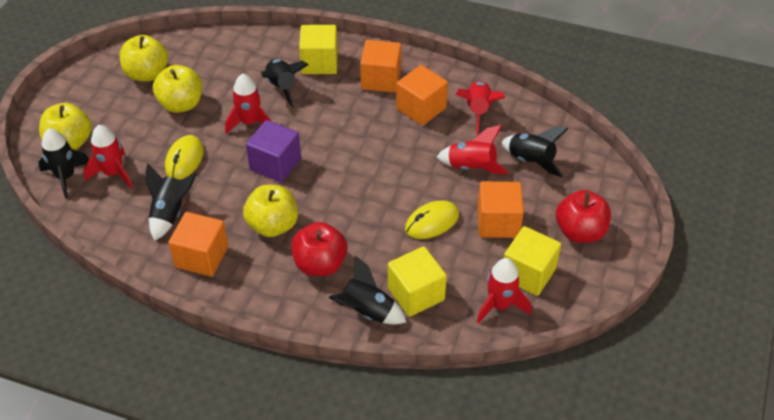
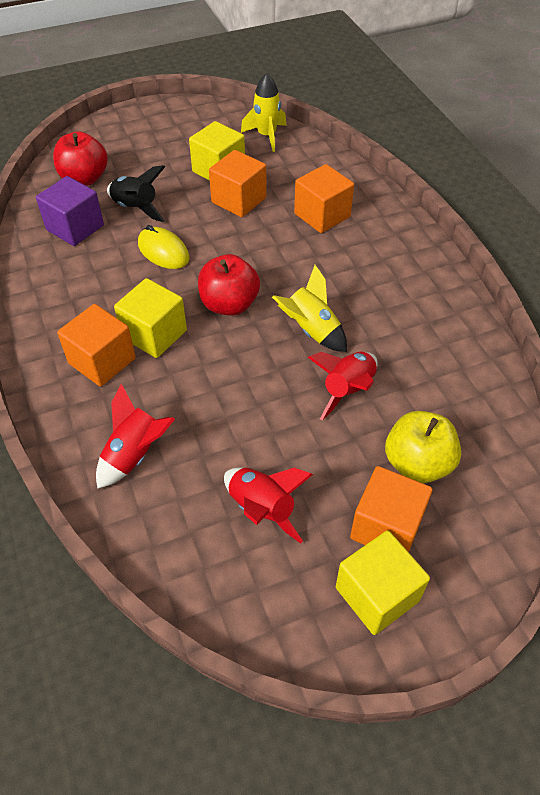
black rocket: 5 -> 1
red rocket: 5 -> 3
yellow apple: 4 -> 1
yellow mouse: 2 -> 1
yellow rocket: 0 -> 2

